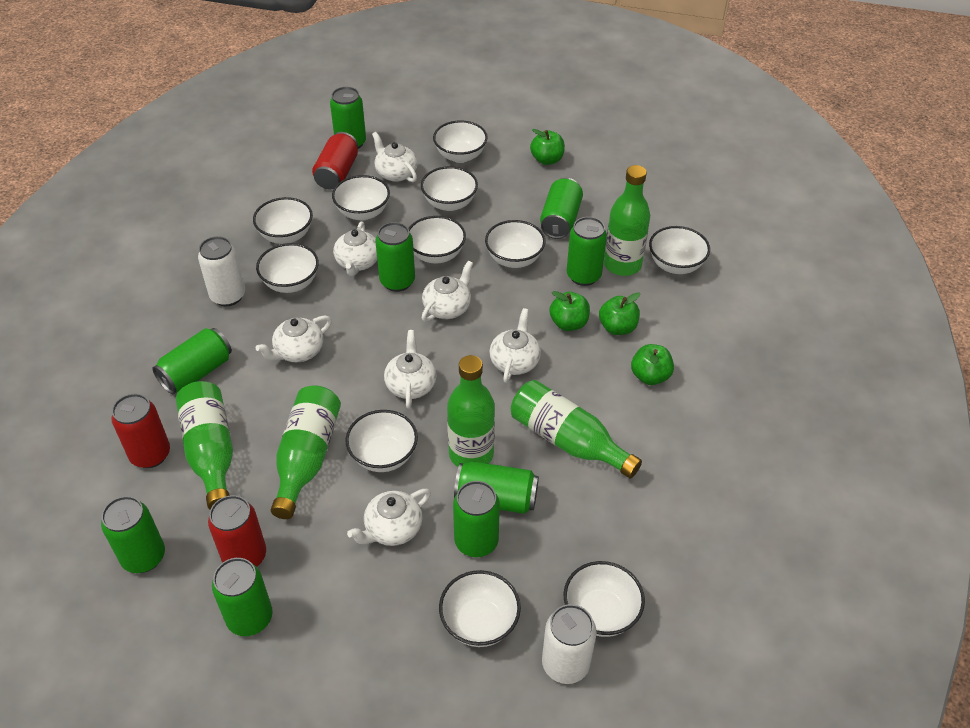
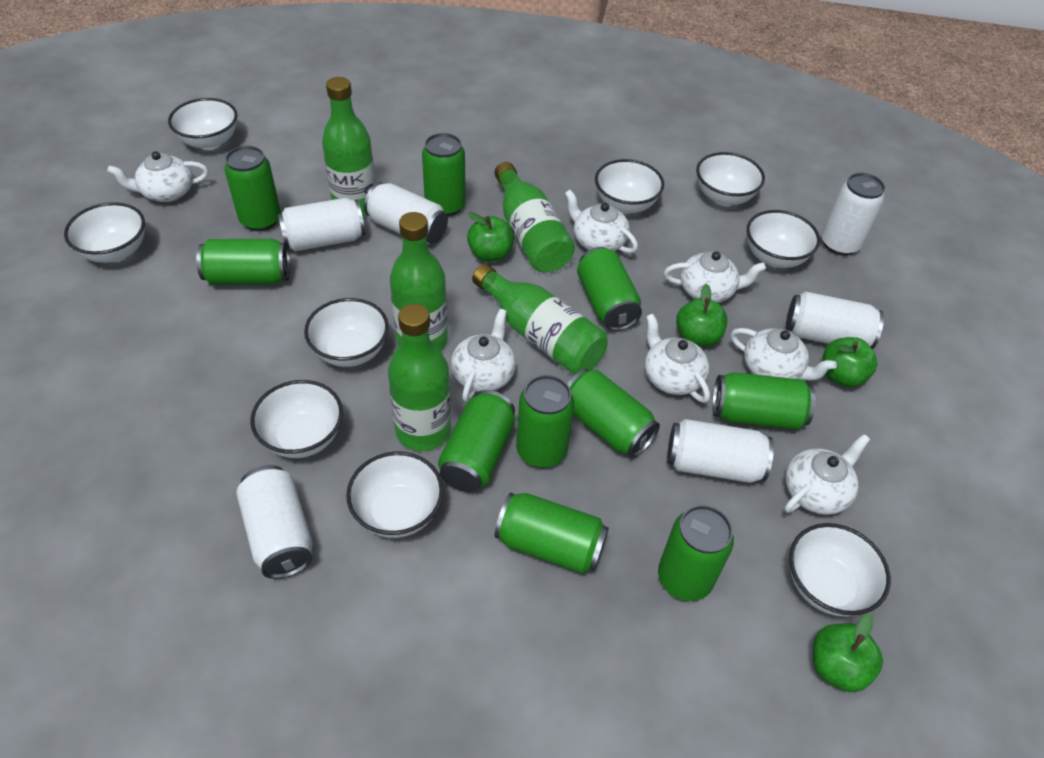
green can: 9 -> 10
red can: 3 -> 0
white bowl: 11 -> 9
white can: 2 -> 6

